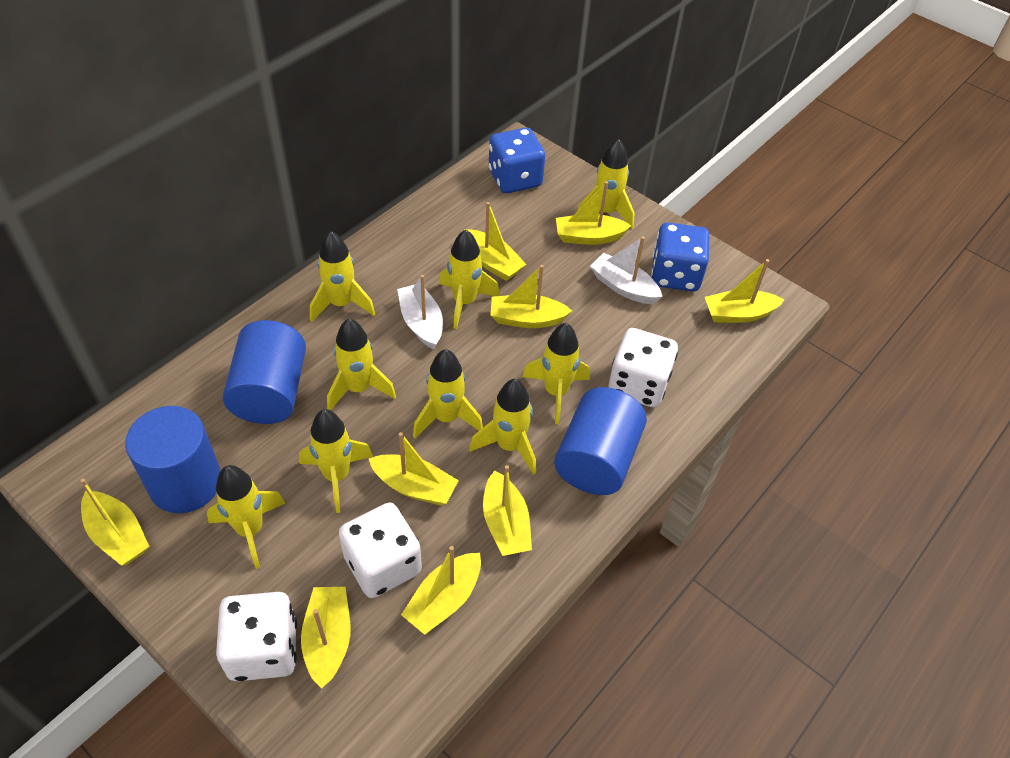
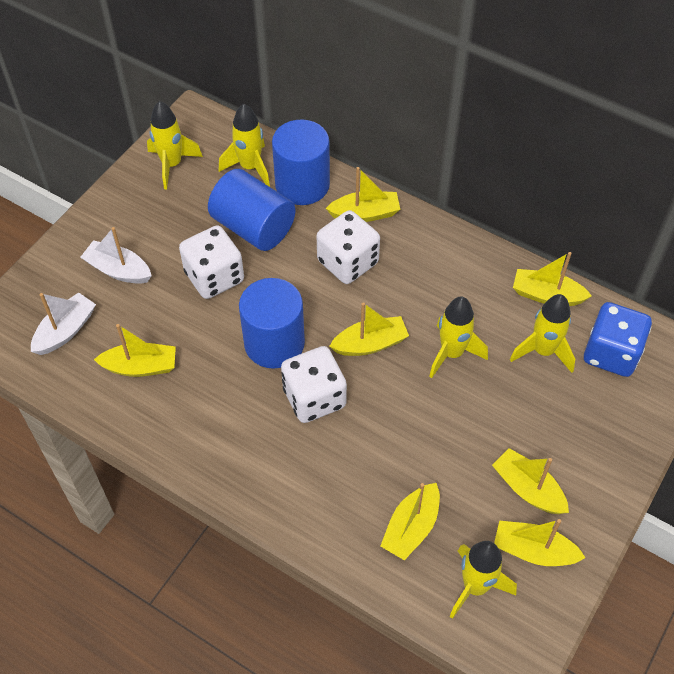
blue dice: 2 -> 1
yellow boat: 9 -> 7
yellow rocket: 9 -> 5

